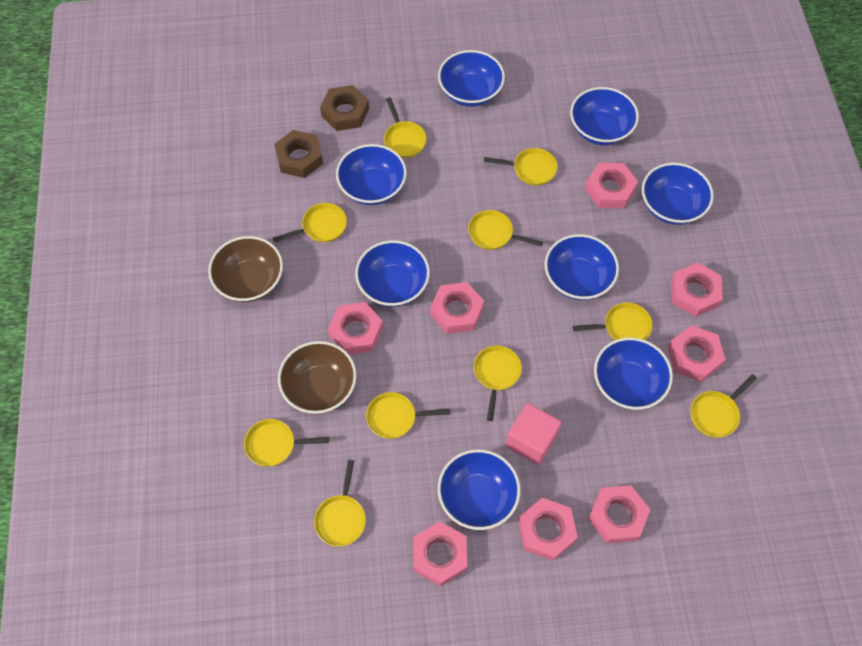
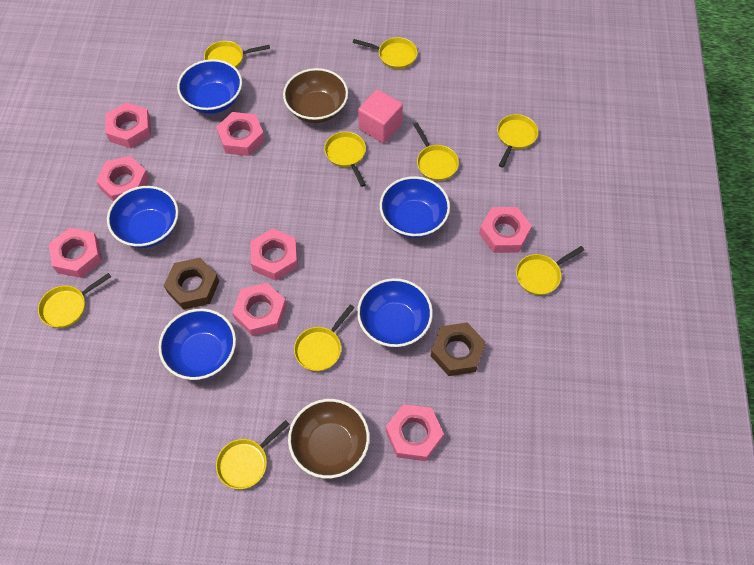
blue bowl: 8 -> 5
yellow pan: 10 -> 9

